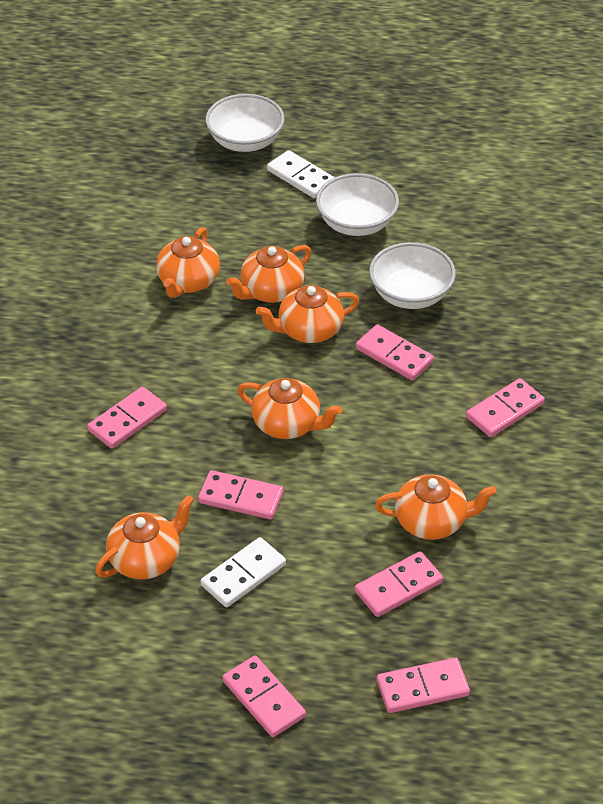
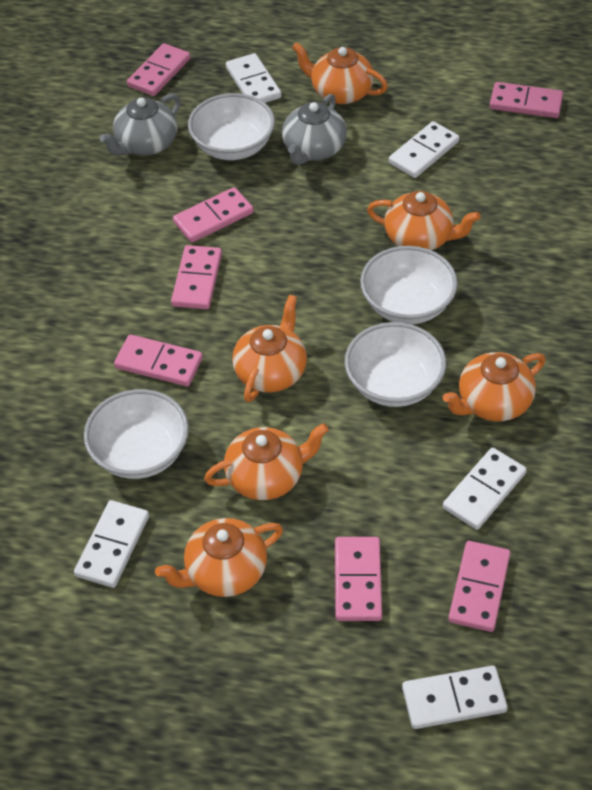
grey teapot: 0 -> 2
white bowl: 3 -> 4
white domino: 2 -> 5

